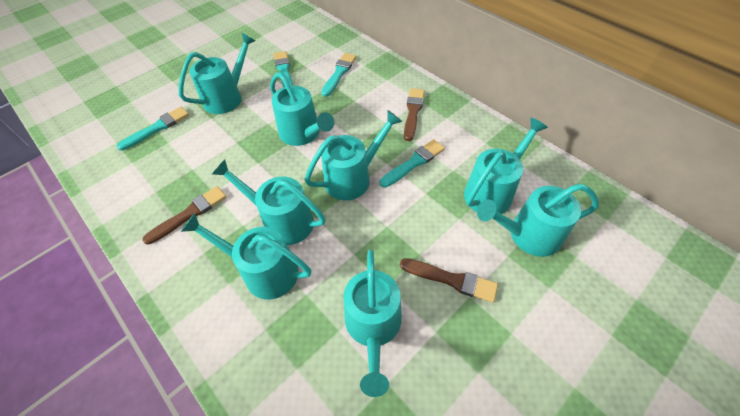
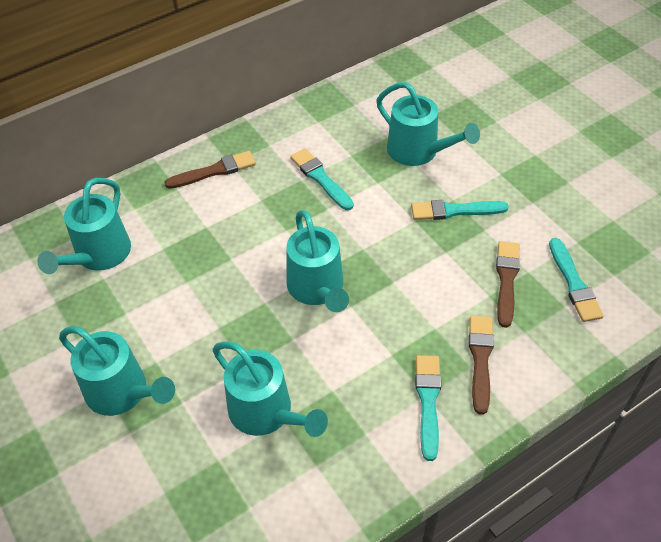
turquoise watering can: 8 -> 5

